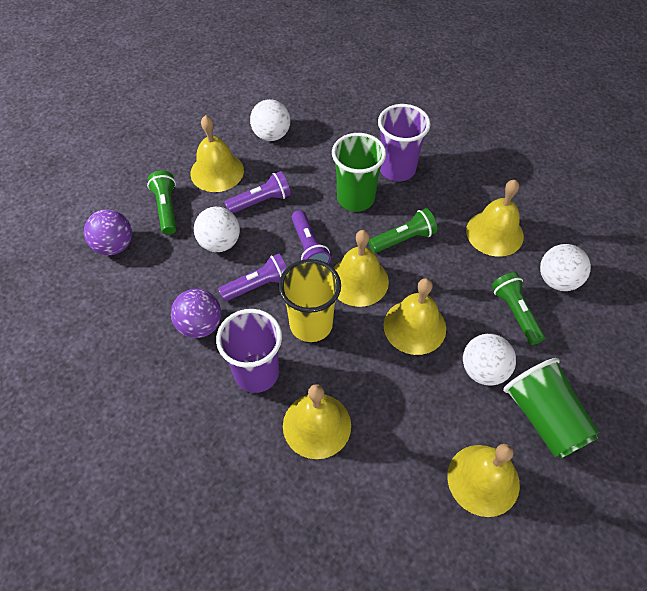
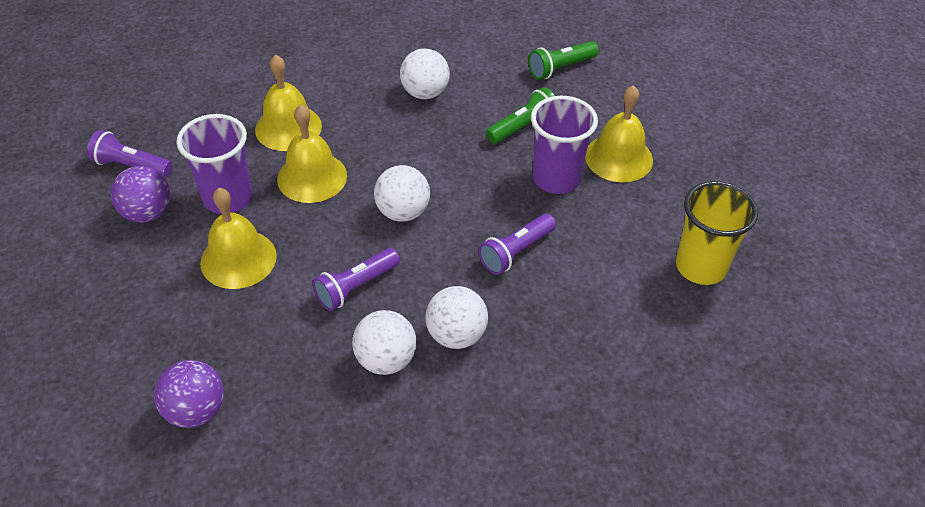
green cup: 2 -> 0
green flashlight: 3 -> 2
yellow bell: 6 -> 4

